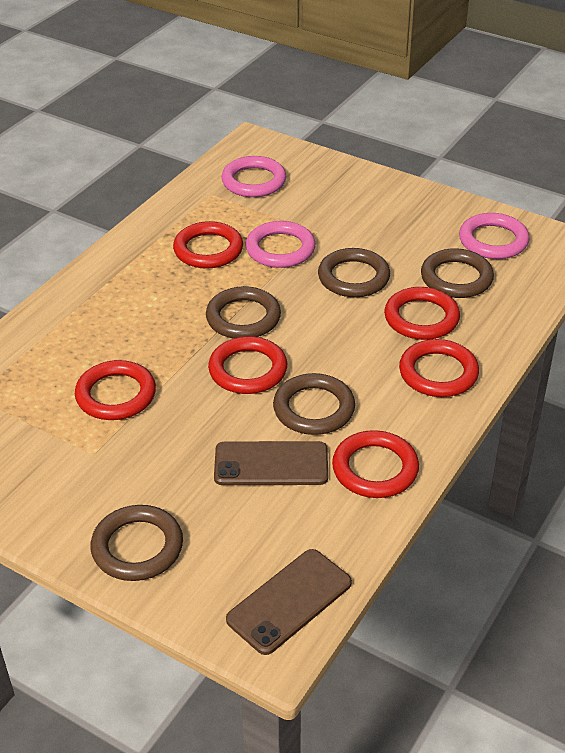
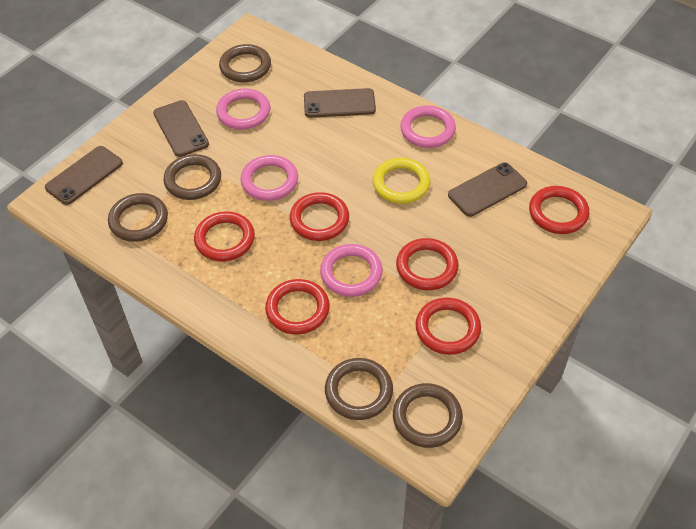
brown phone: 2 -> 4
pink ring: 3 -> 4
yellow ring: 0 -> 1

